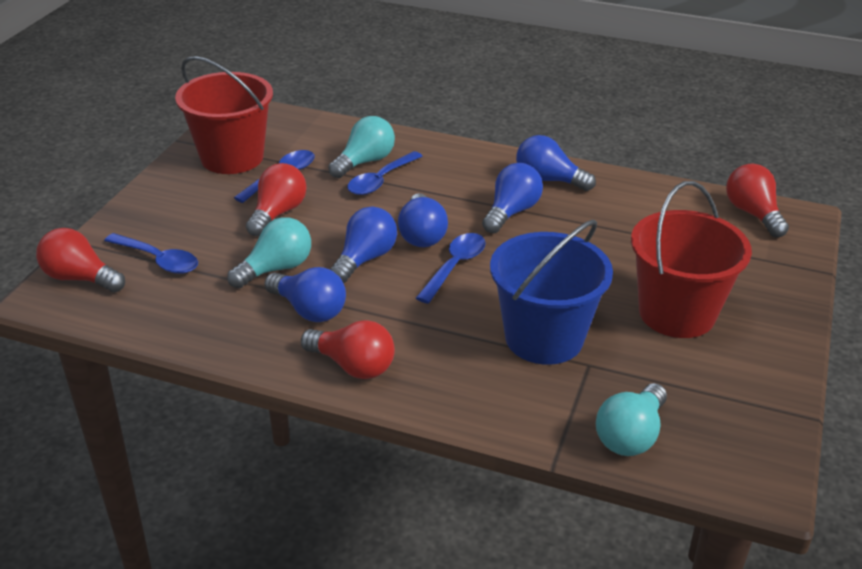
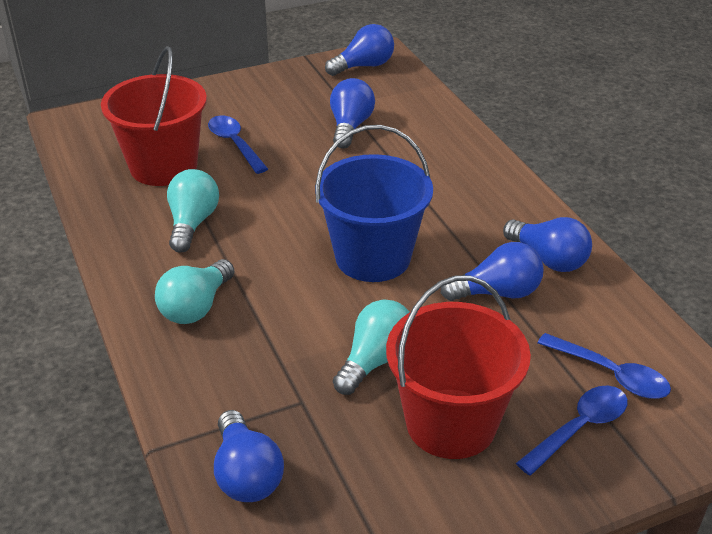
blue spoon: 4 -> 3
red light bulb: 4 -> 0

